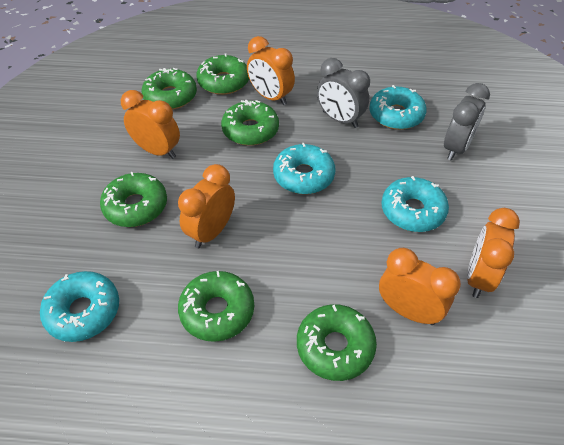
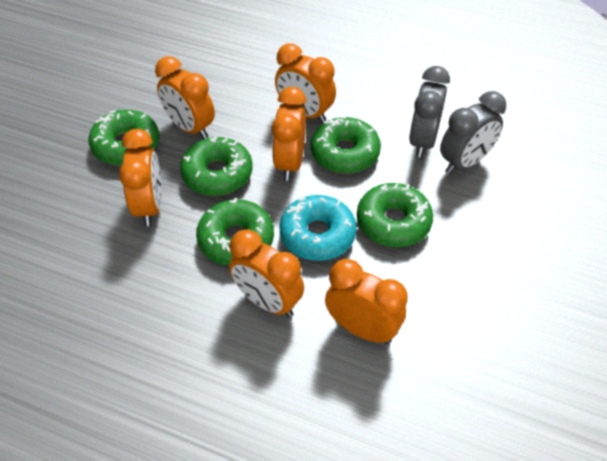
green donut: 6 -> 5
orange clock: 5 -> 6
turquoise donut: 4 -> 1

